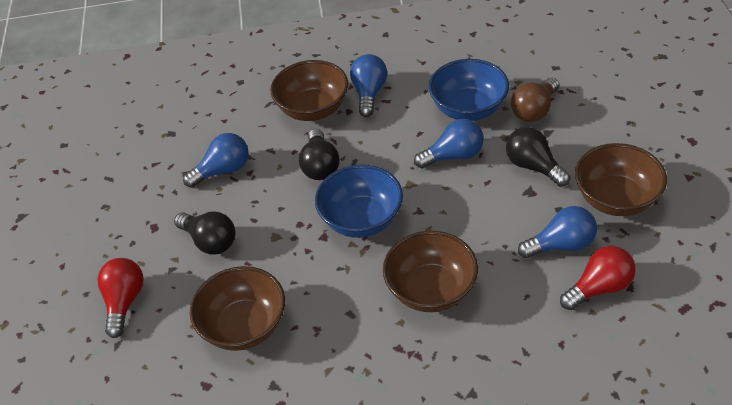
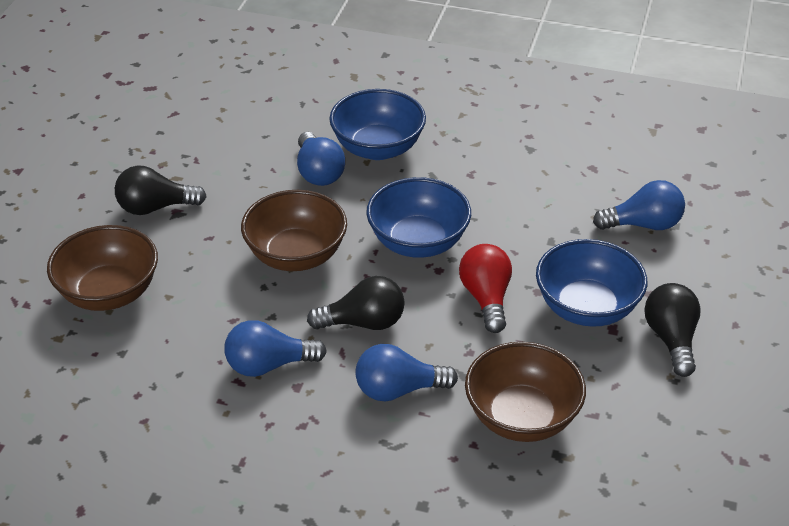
blue bowl: 2 -> 3
brown bowl: 4 -> 3
brown light bulb: 1 -> 0
red light bulb: 2 -> 1

